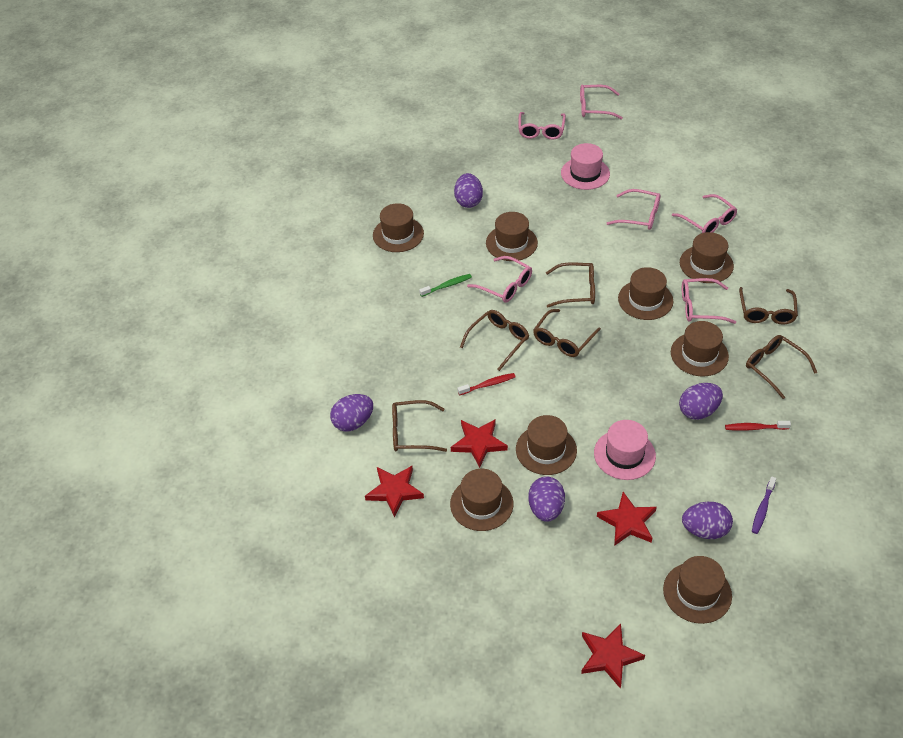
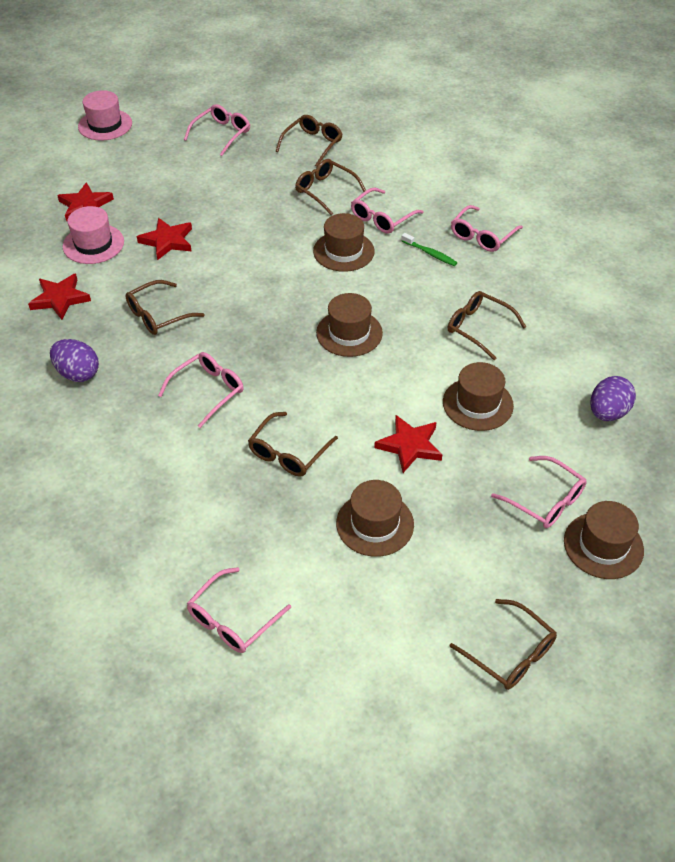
brown hat: 8 -> 5
purple egg: 5 -> 2
purple toothbrush: 1 -> 0
red toothbrush: 2 -> 0

